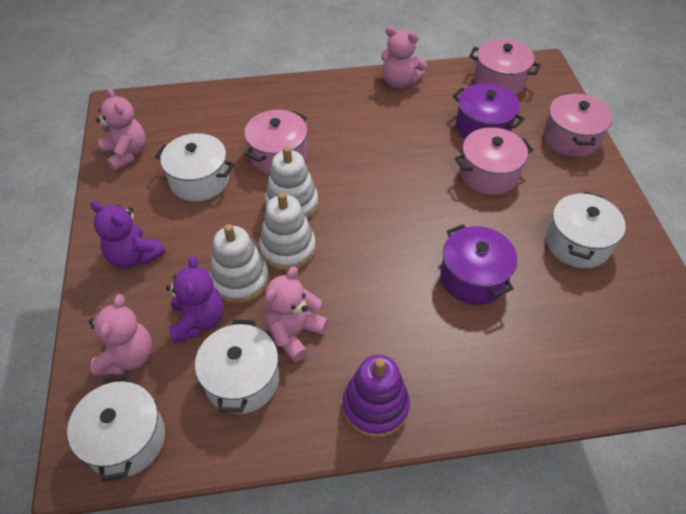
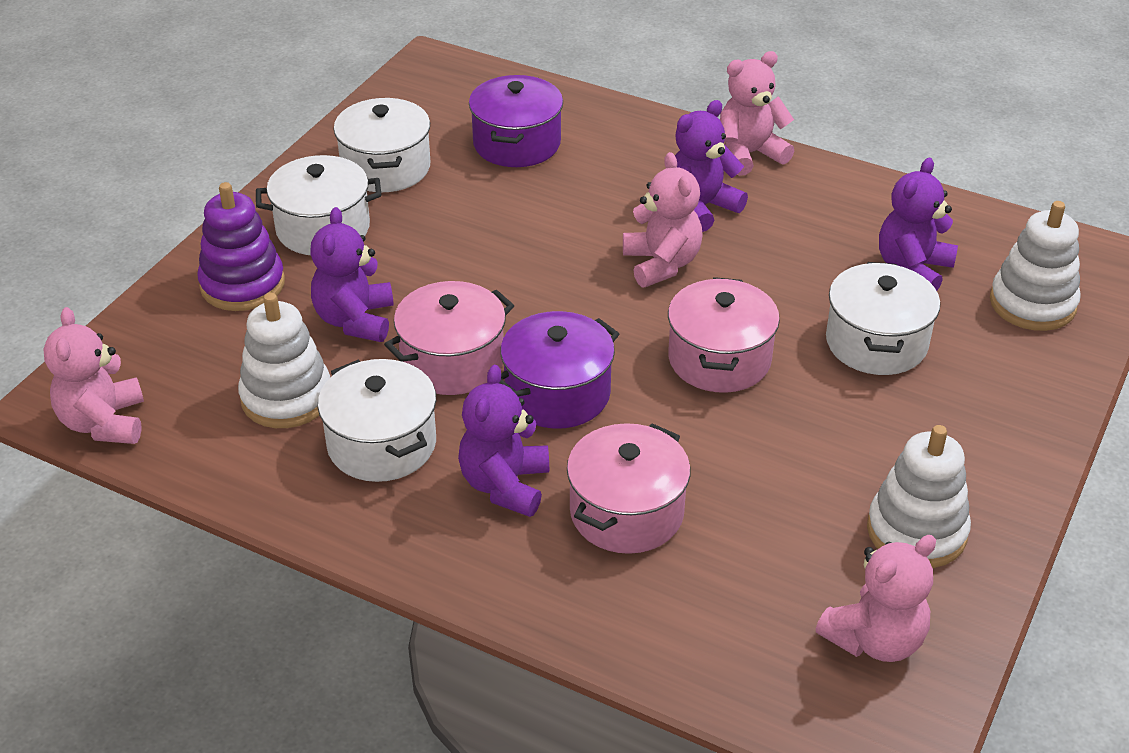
pink pot: 4 -> 3
purple teddy bear: 2 -> 4

